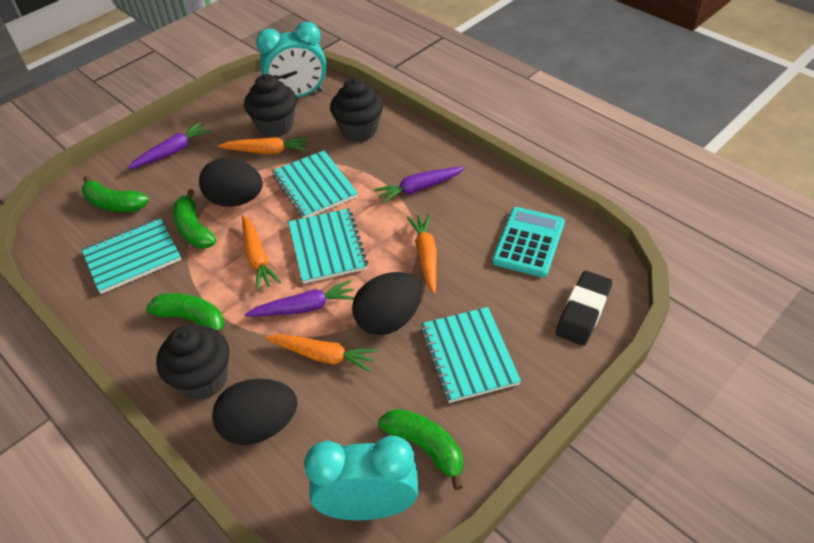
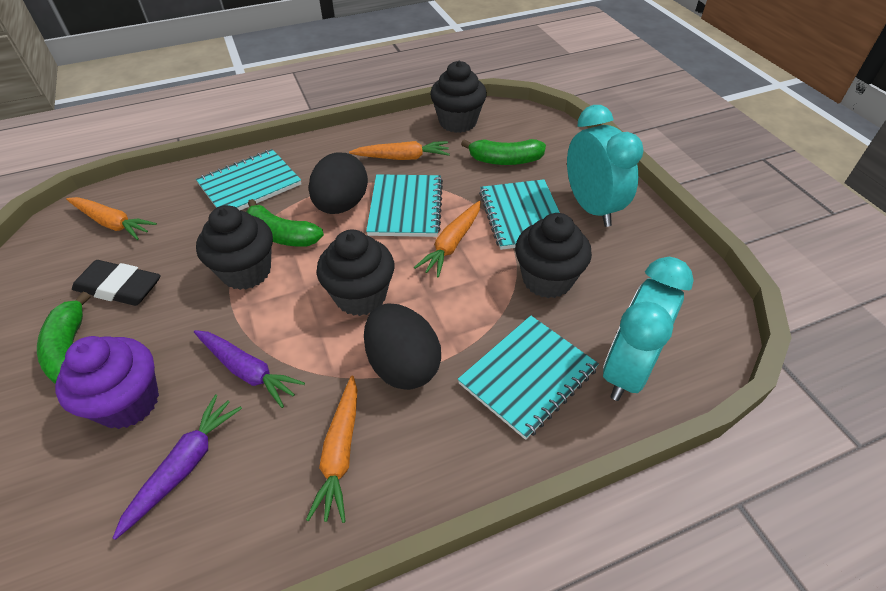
black cupcake: 3 -> 4
black egg: 3 -> 2
green banana: 4 -> 3
purple carrot: 3 -> 2
purple cupcake: 0 -> 1
turquoise calculator: 1 -> 0

